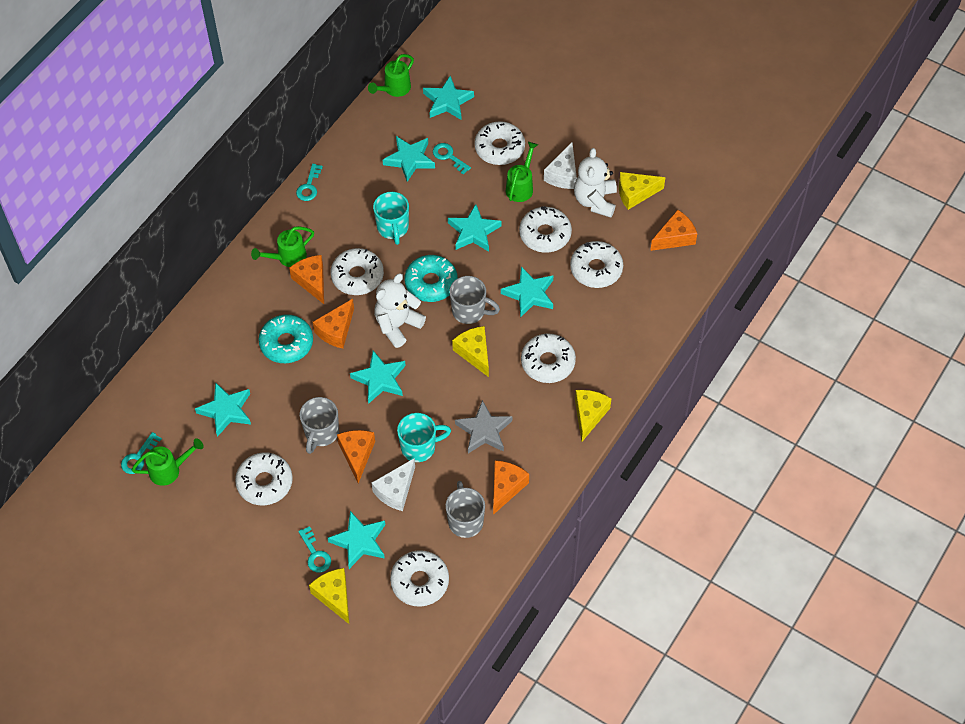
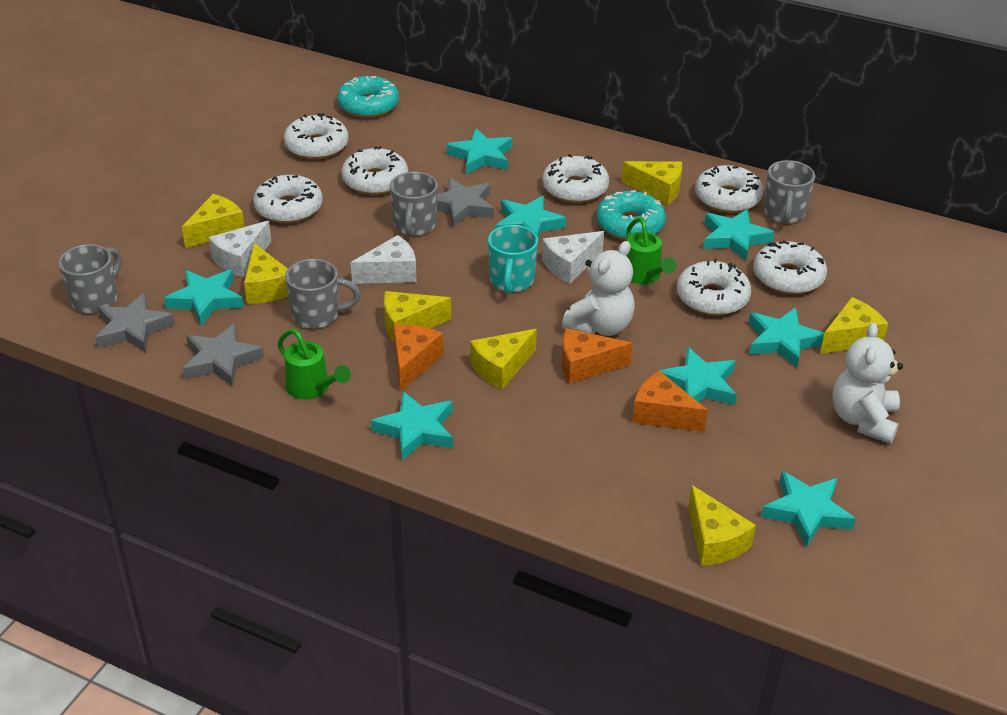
green watering can: 4 -> 2
grey mug: 3 -> 4
grey star: 1 -> 3
orange cheese: 5 -> 3
turquoise key: 4 -> 0
turquoise mug: 2 -> 1
turquoise star: 7 -> 8
white cheese: 2 -> 3
yellow cheese: 4 -> 7

